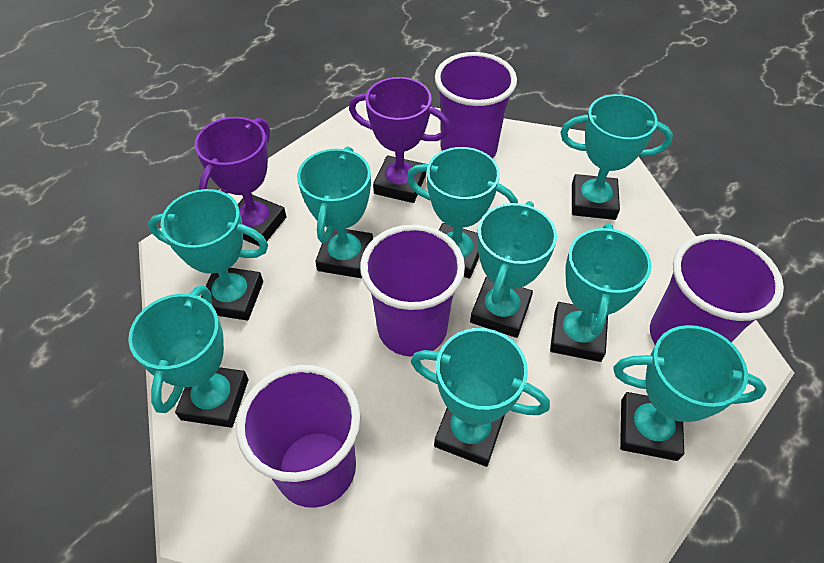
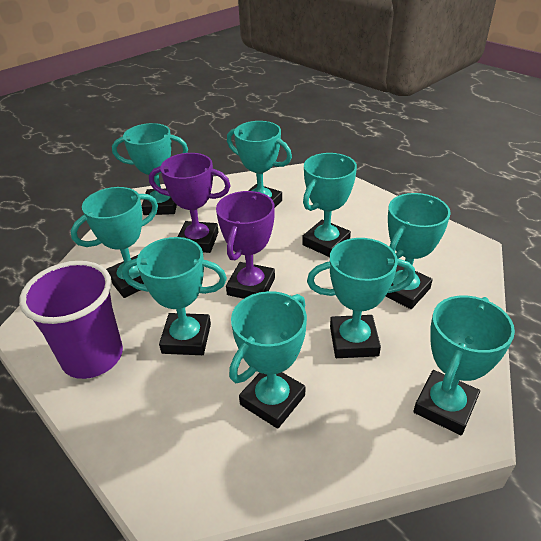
purple cup: 4 -> 1

